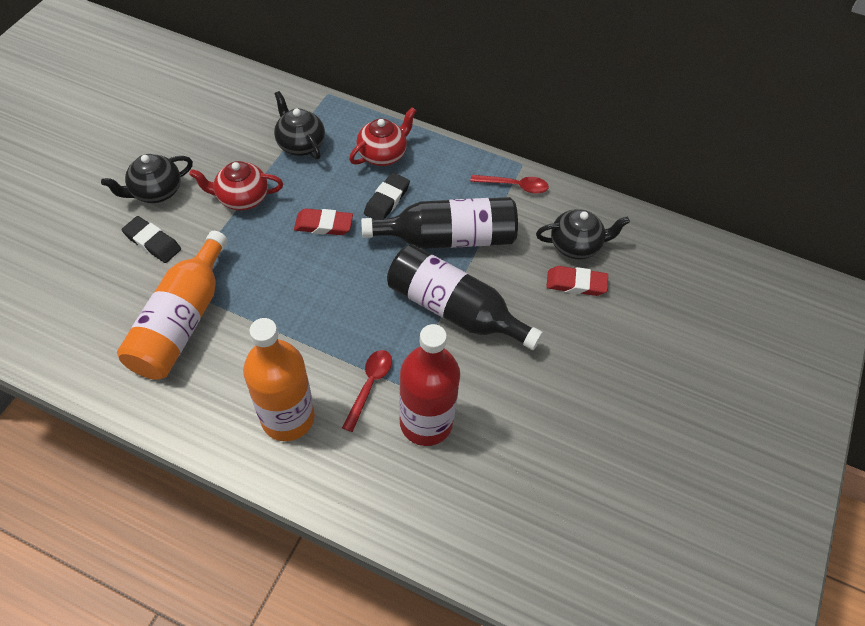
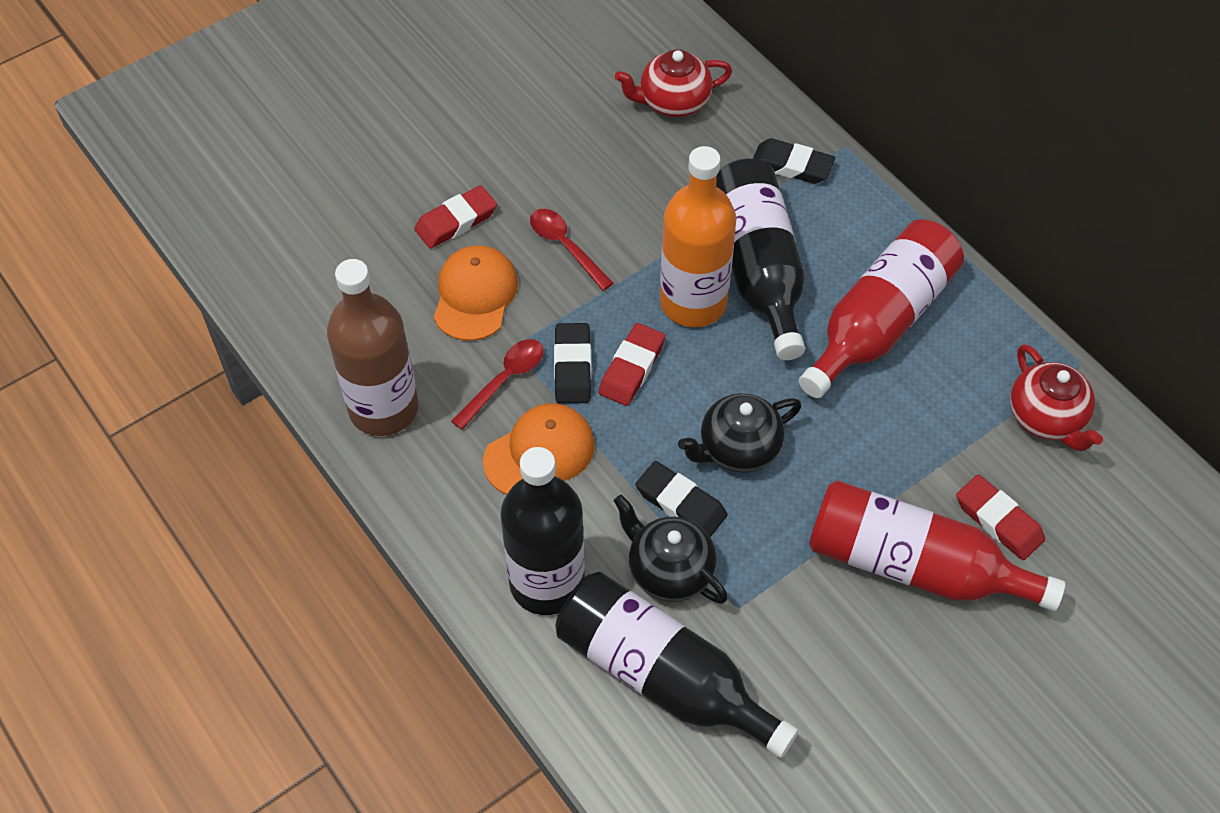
black bottle: 2 -> 3
black eraser: 2 -> 3
black teapot: 3 -> 2
brown bottle: 0 -> 1
orange bottle: 2 -> 1
orange cap: 0 -> 2
red bottle: 1 -> 2
red eraser: 2 -> 3

